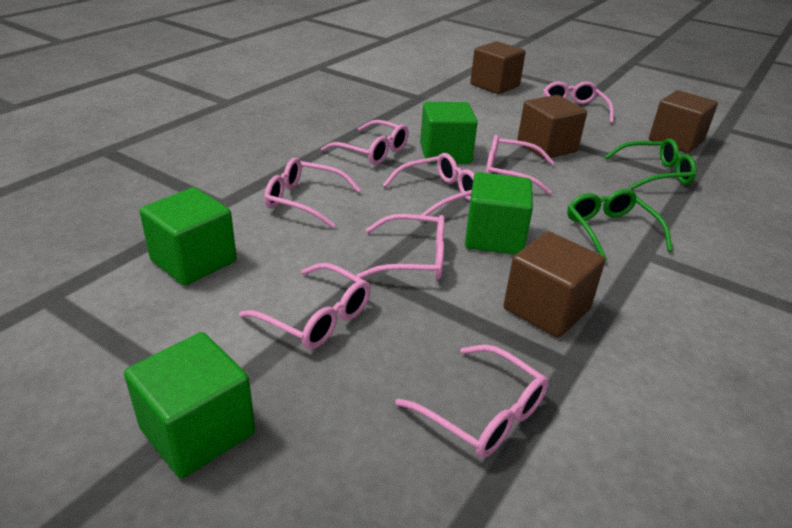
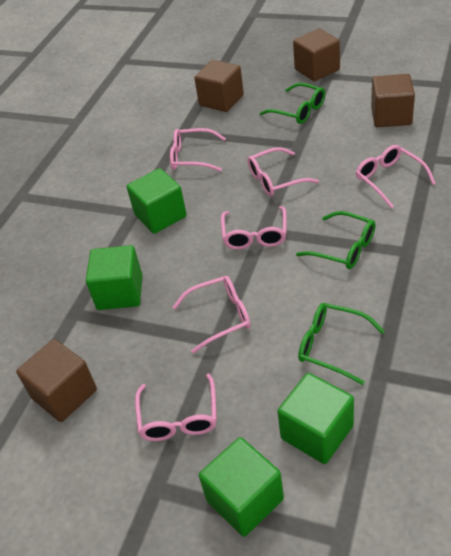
green glasses: 2 -> 3
pink glasses: 8 -> 6

